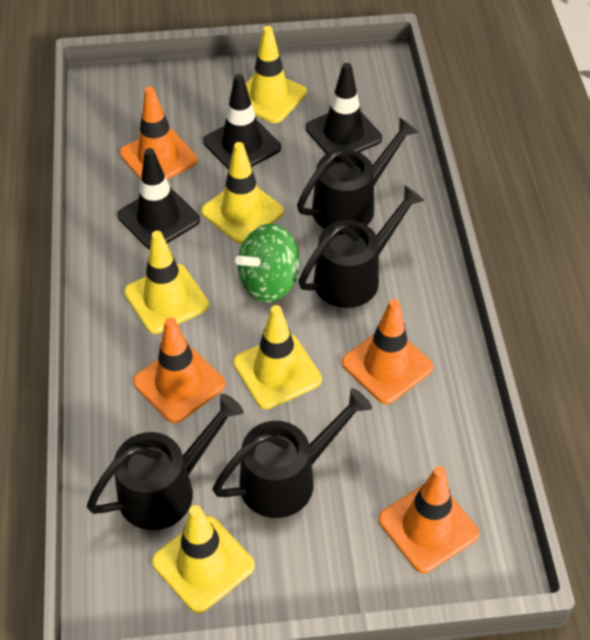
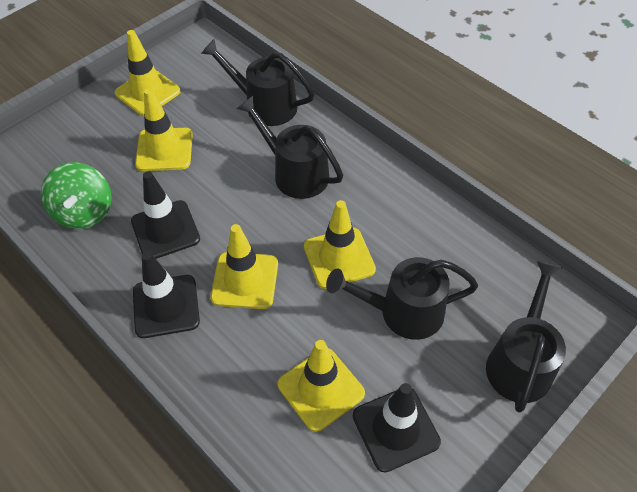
orange traffic cone: 4 -> 0

